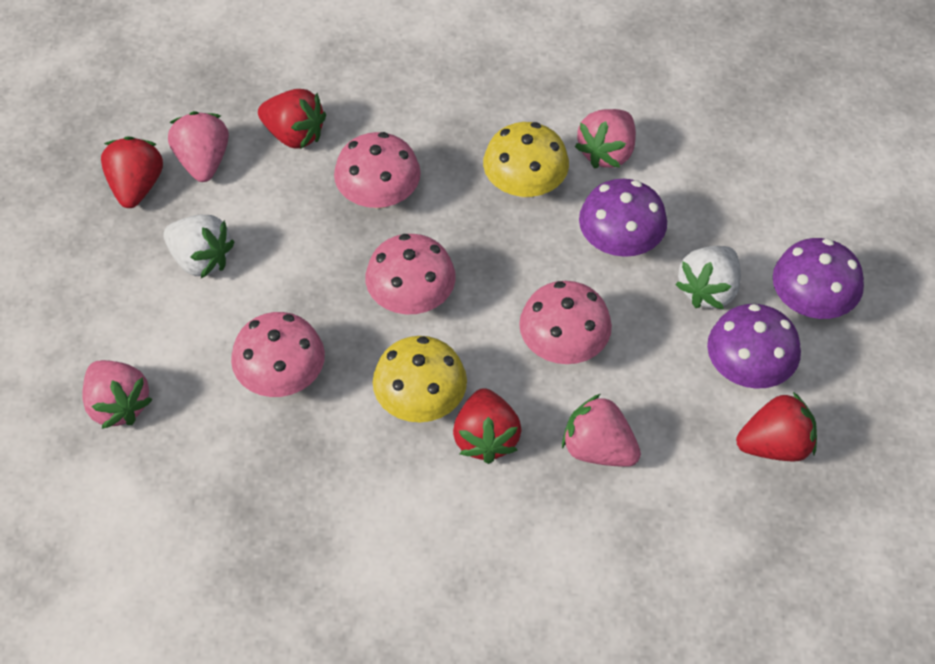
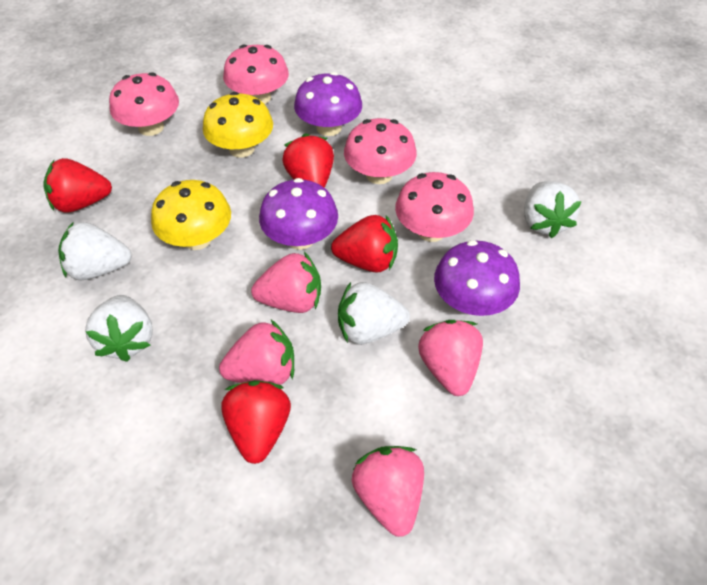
white strawberry: 2 -> 4

